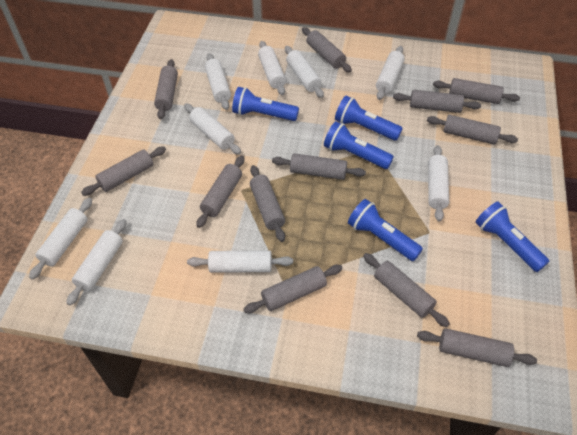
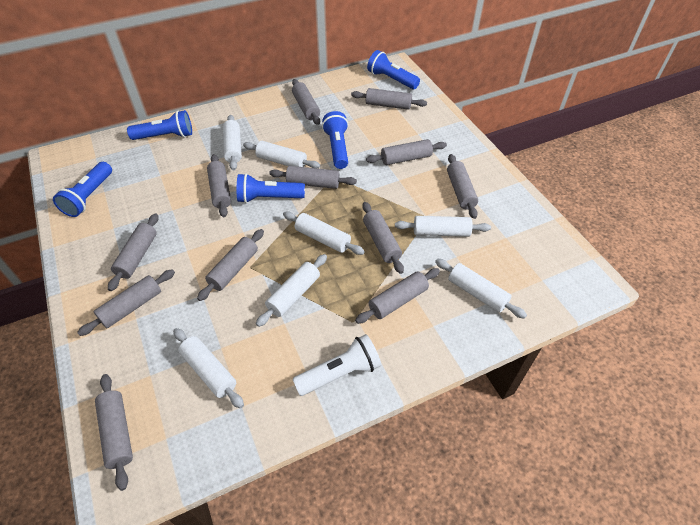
white flashlight: 0 -> 1
white rolling pin: 9 -> 7

